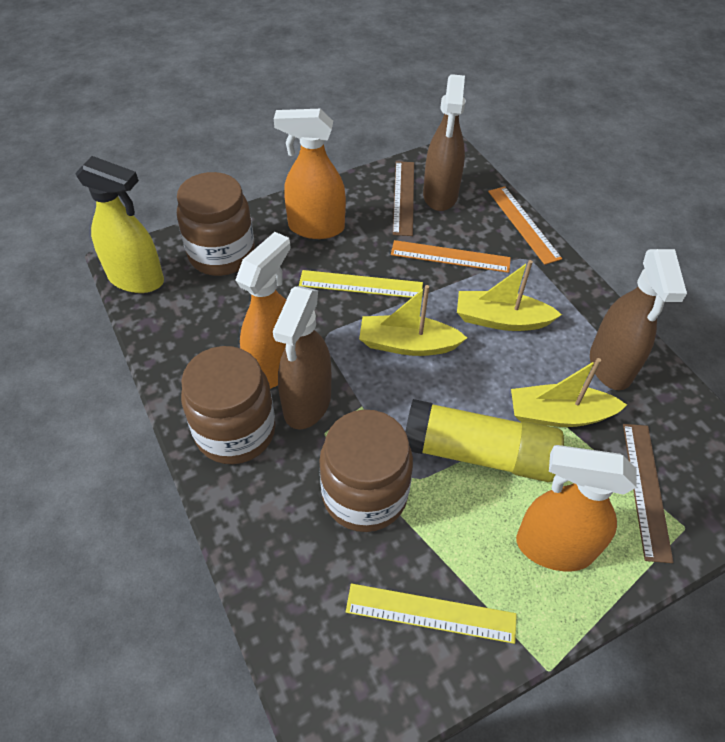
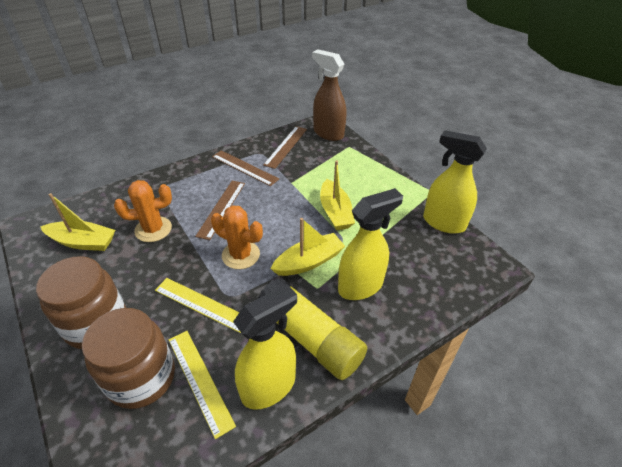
brown jar: 3 -> 2
brown ruler: 2 -> 3
brown spray bottle: 3 -> 1
orange cactus: 0 -> 2
orange ruler: 2 -> 0
orange spray bottle: 3 -> 0
yellow spray bottle: 1 -> 3

